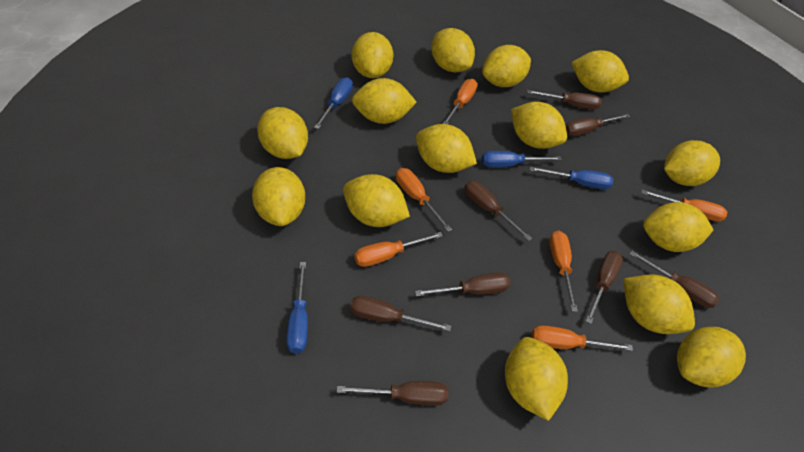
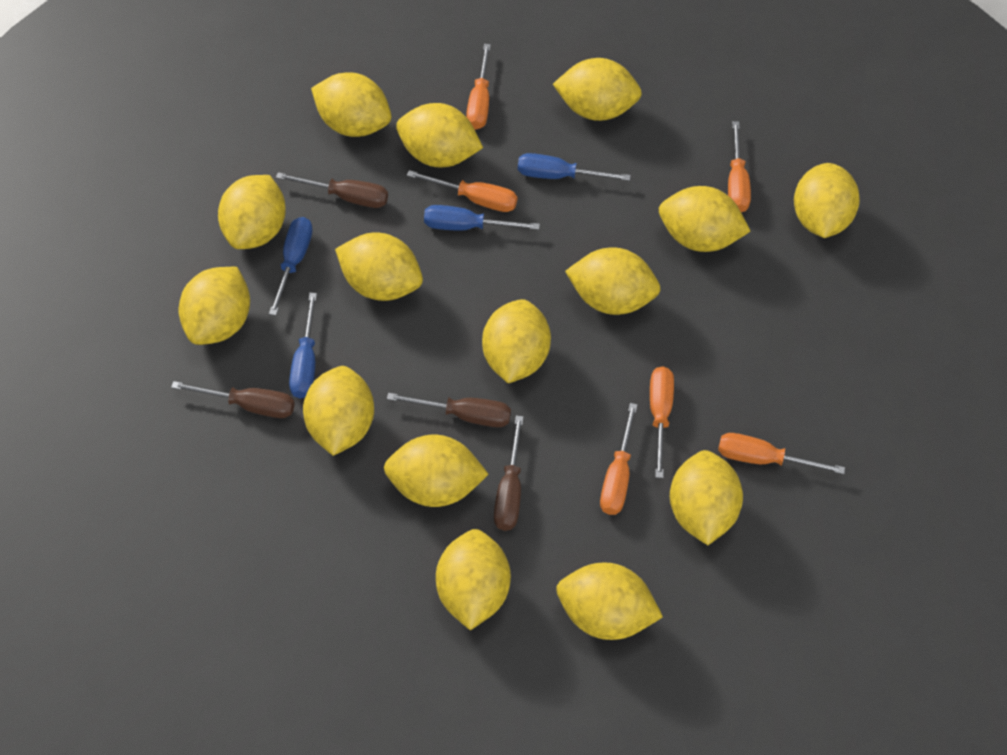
brown screwdriver: 8 -> 4

